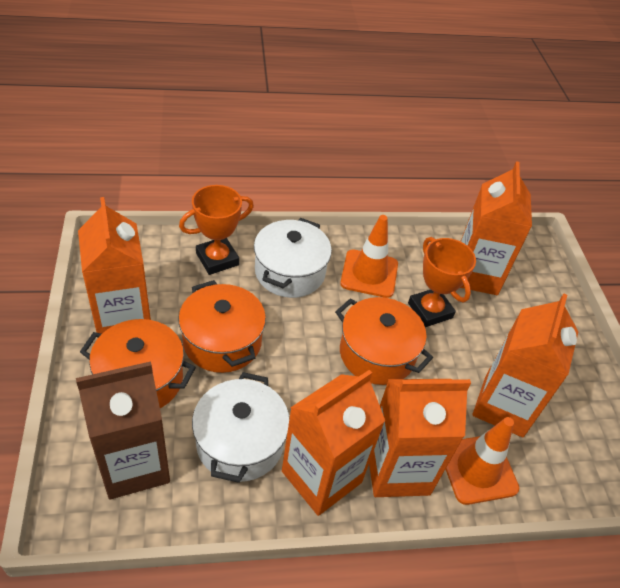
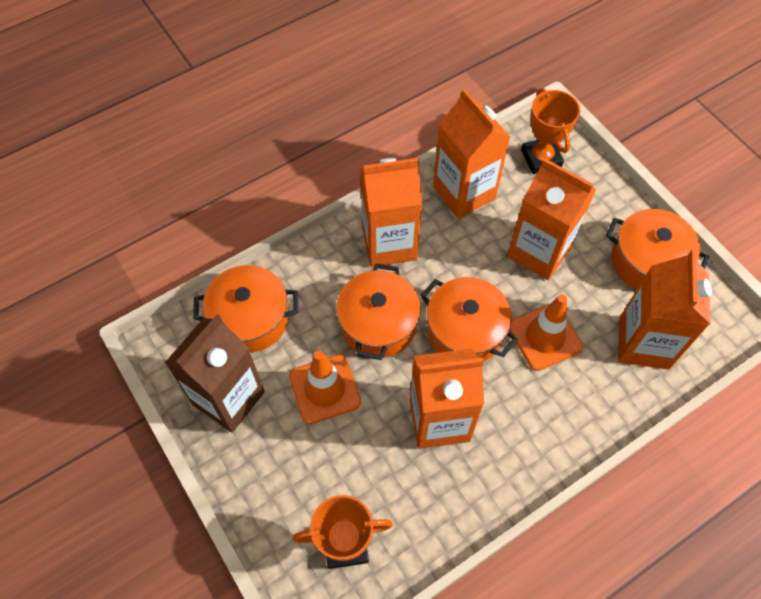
orange pot: 3 -> 4
white pot: 2 -> 0

